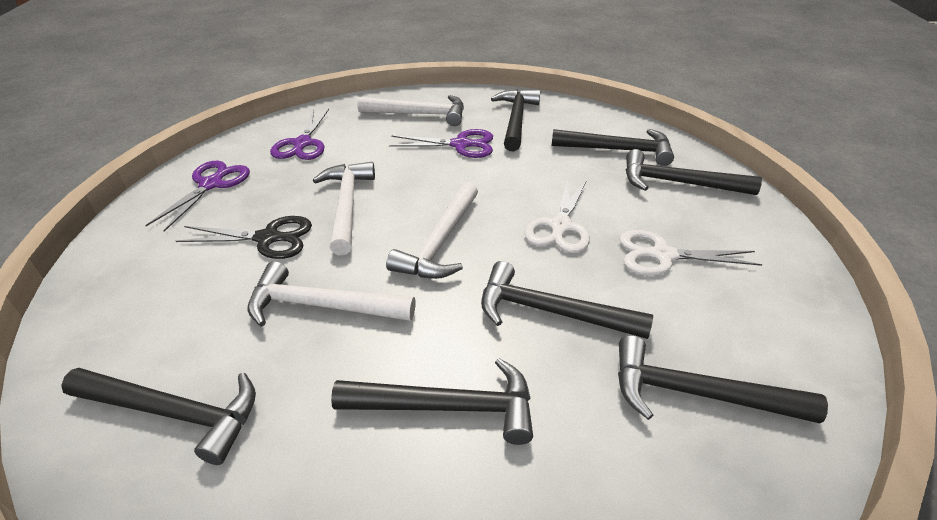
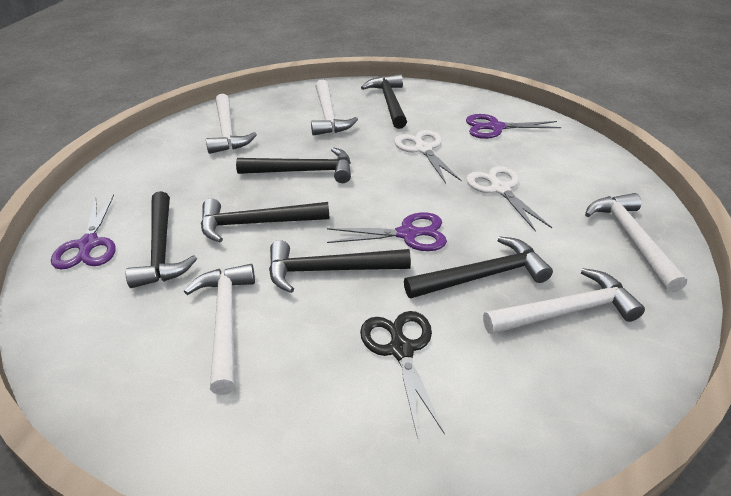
black hammer: 7 -> 6
white hammer: 4 -> 5

